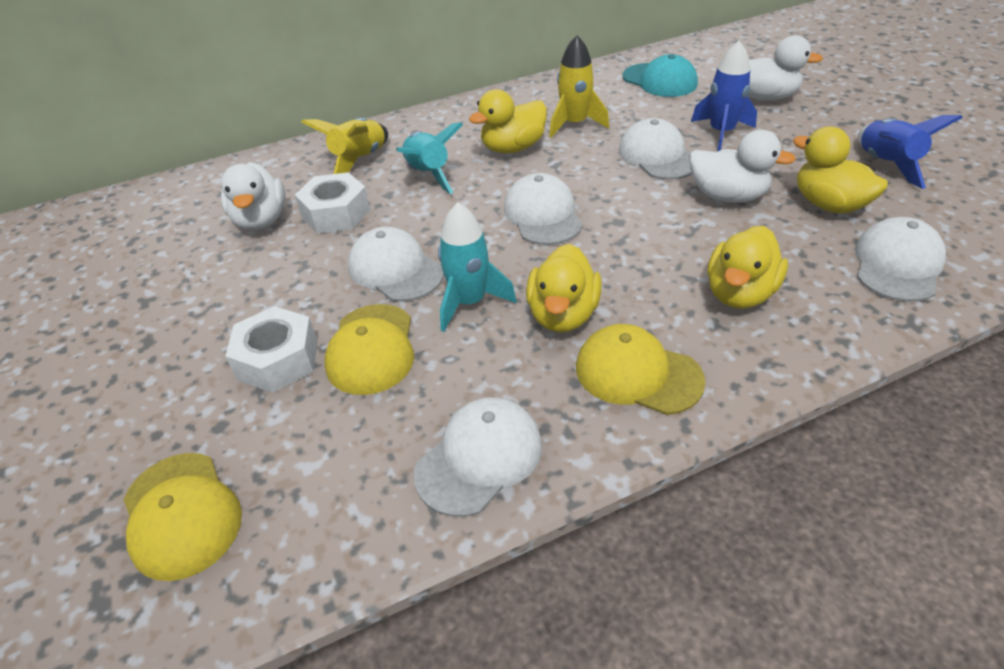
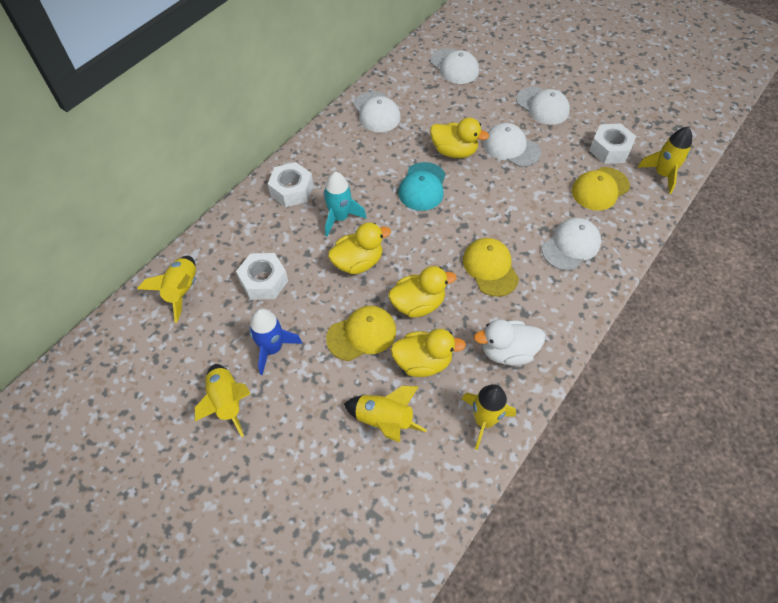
blue rocket: 2 -> 1
turquoise rocket: 2 -> 1
white duck: 3 -> 1
white nut: 2 -> 3
yellow rocket: 2 -> 5

